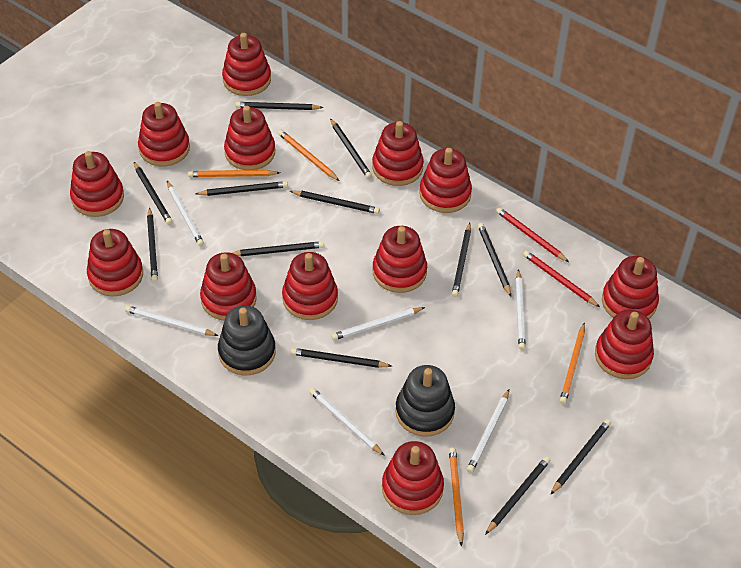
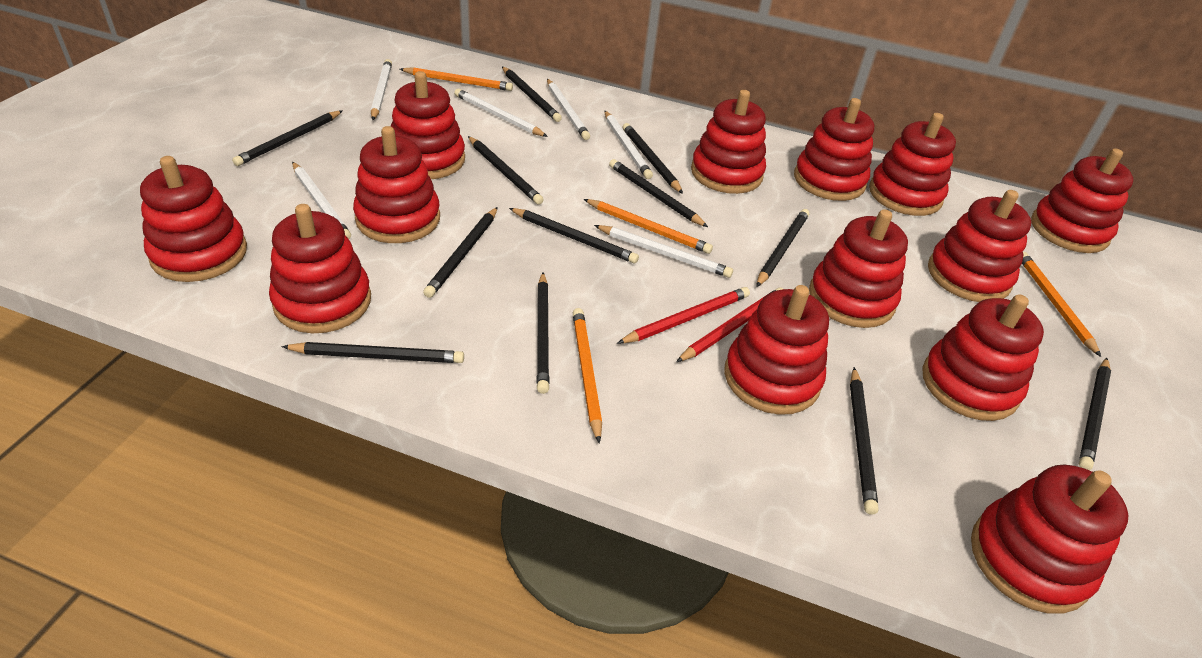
black stacking toy: 2 -> 0

